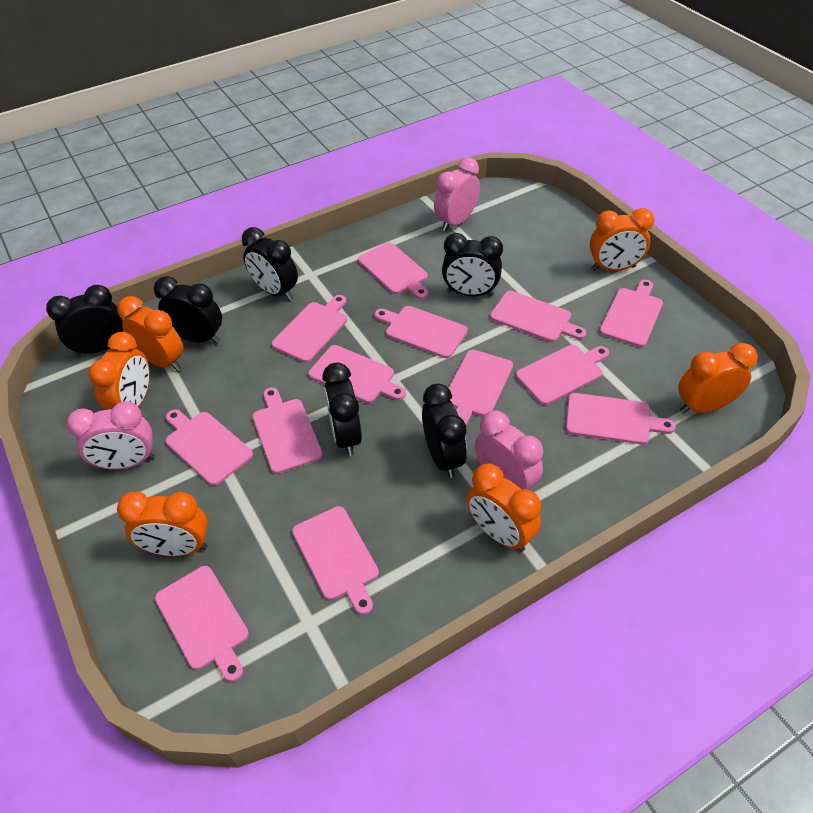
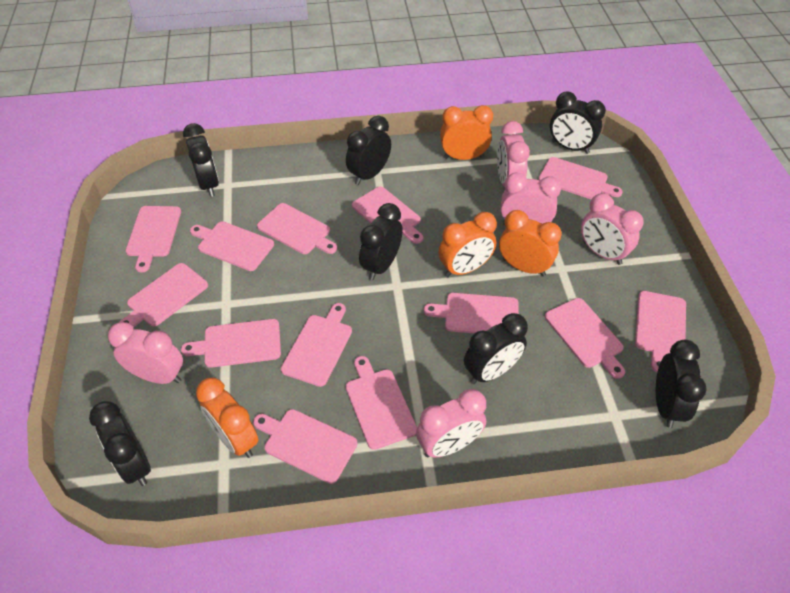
black clock: 6 -> 7
orange clock: 6 -> 4
pink clock: 3 -> 5

